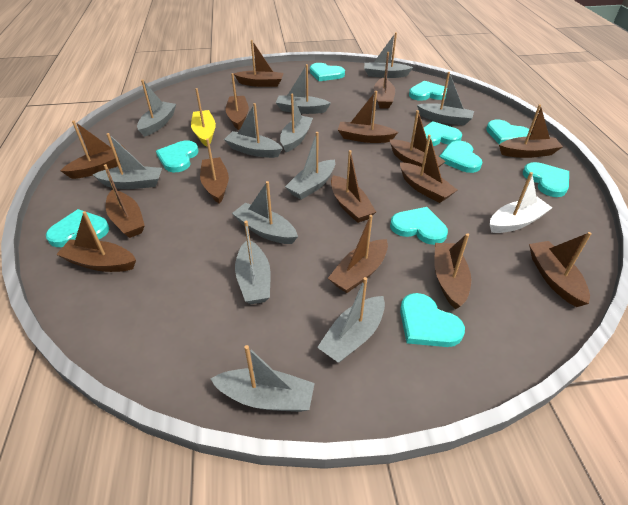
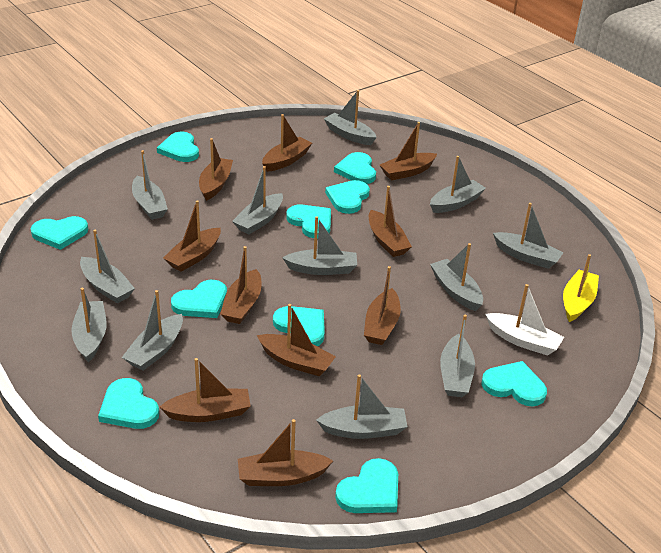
brown boat: 15 -> 10

